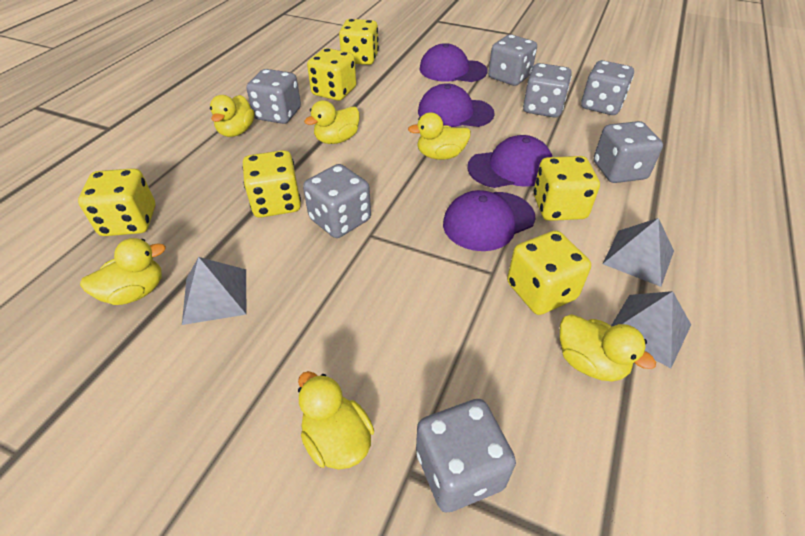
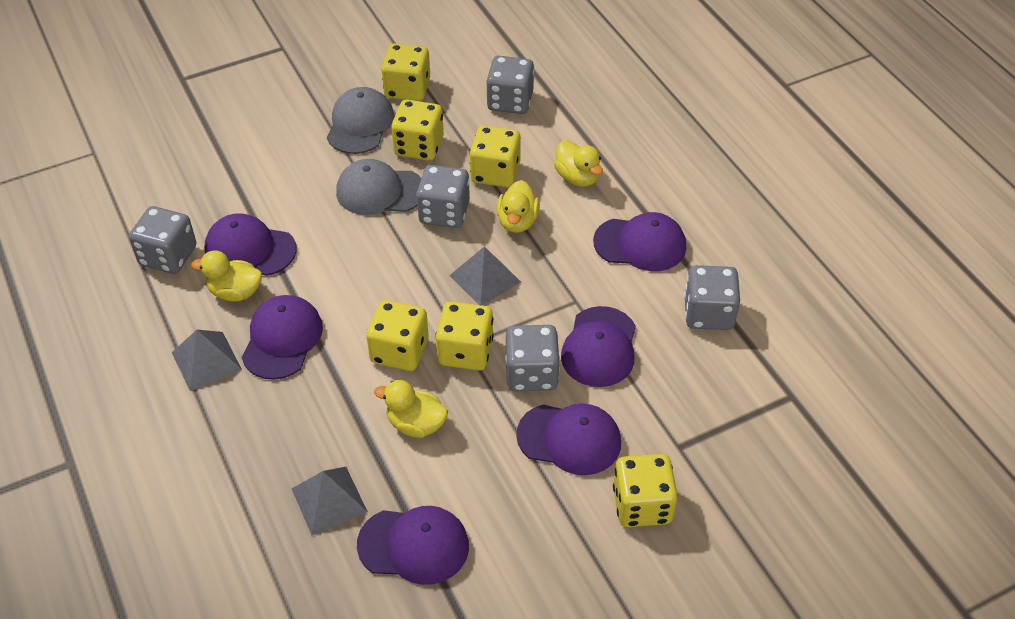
grey cap: 0 -> 2
grey dice: 7 -> 5
purple cap: 4 -> 6
yellow duck: 6 -> 4

